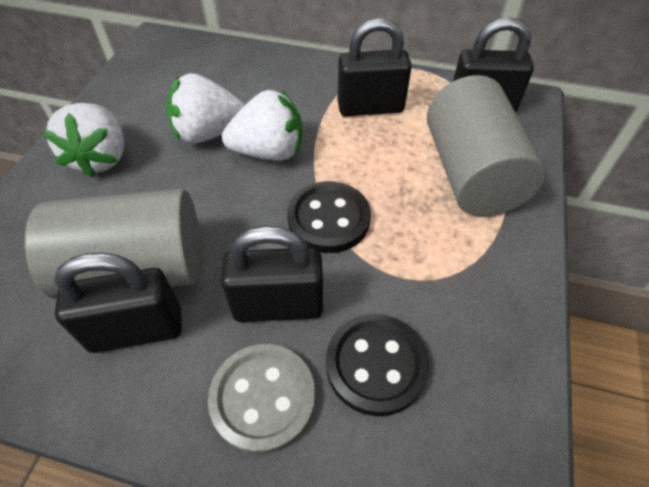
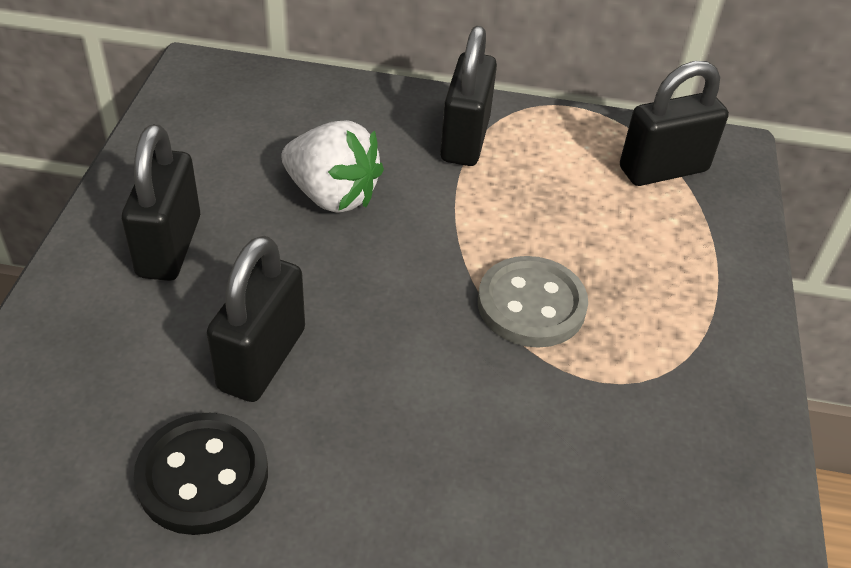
black button: 2 -> 1
grey cylinder: 2 -> 0
white strawberry: 3 -> 1

